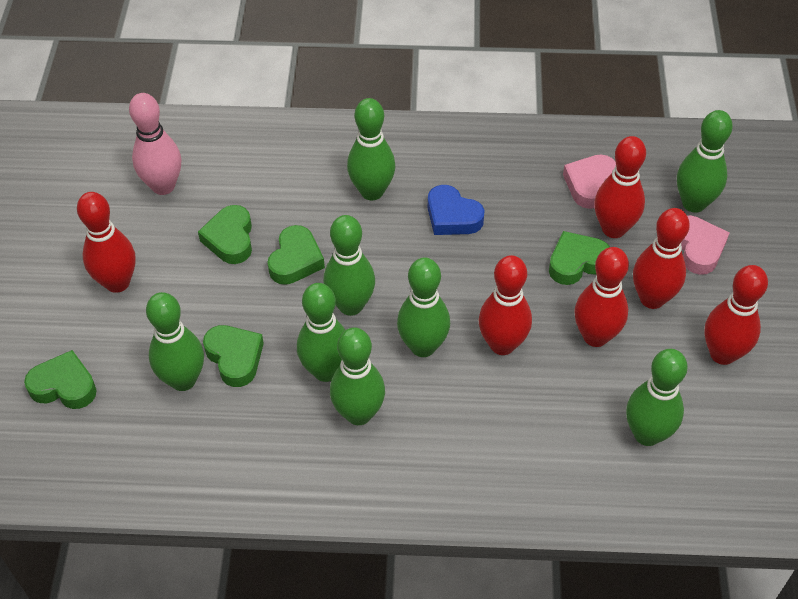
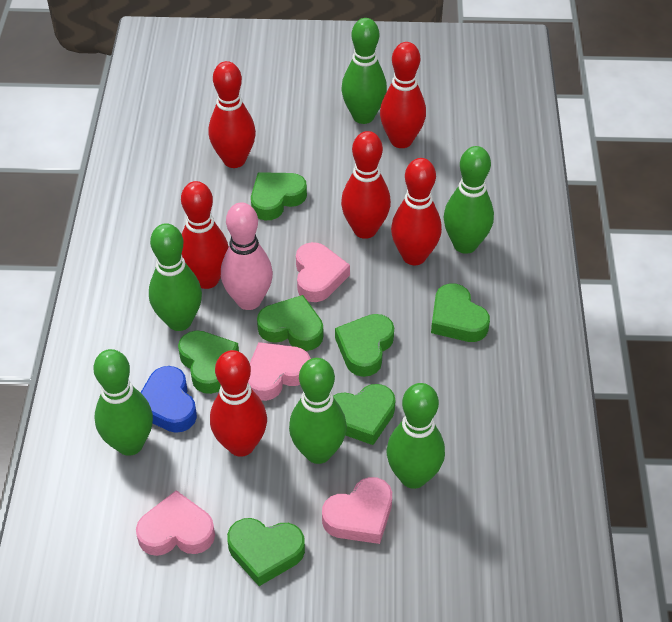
green bowling pin: 8 -> 6
green heart: 5 -> 7
pink heart: 2 -> 4

